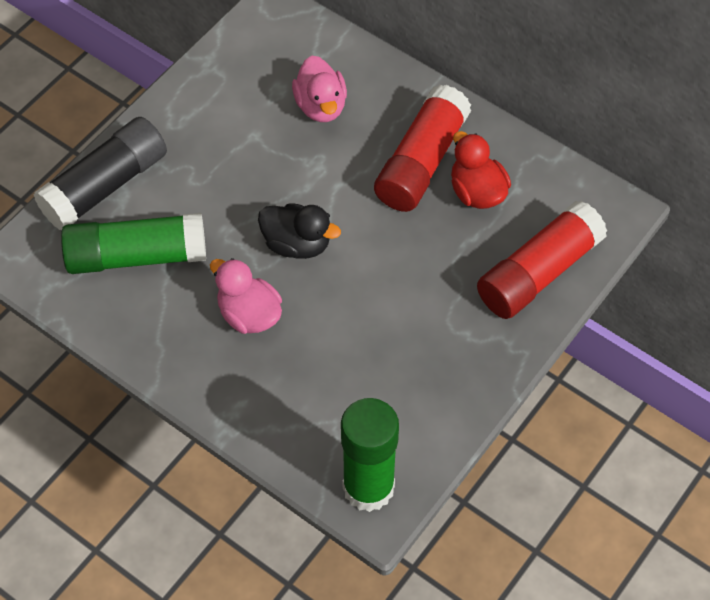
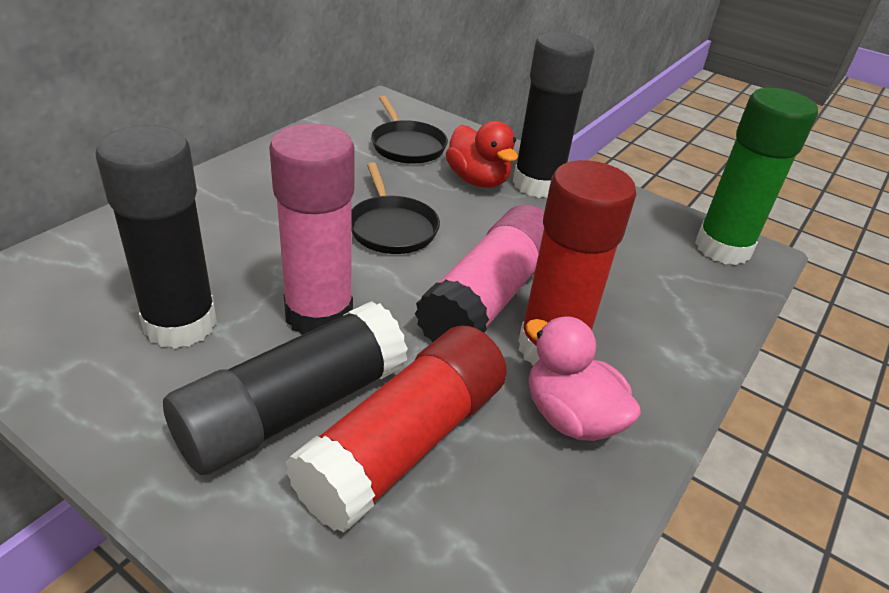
black duck: 1 -> 0
black glue stick: 1 -> 3
black pan: 0 -> 2
green glue stick: 2 -> 1
pink duck: 2 -> 1
pink glue stick: 0 -> 2

